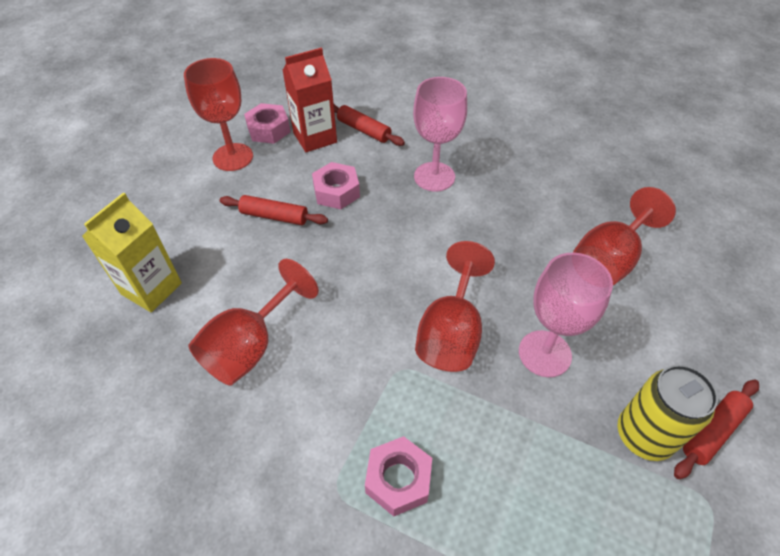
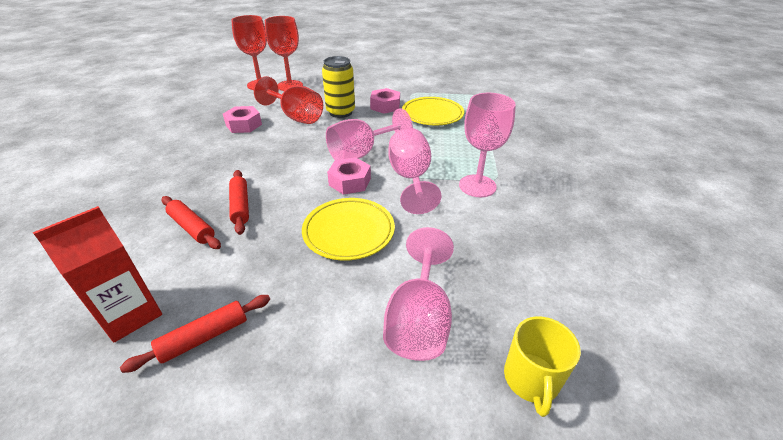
pink goblet: 2 -> 4
red goblet: 4 -> 3
yellow carton: 1 -> 0
yellow mug: 0 -> 1
yellow plate: 0 -> 2

